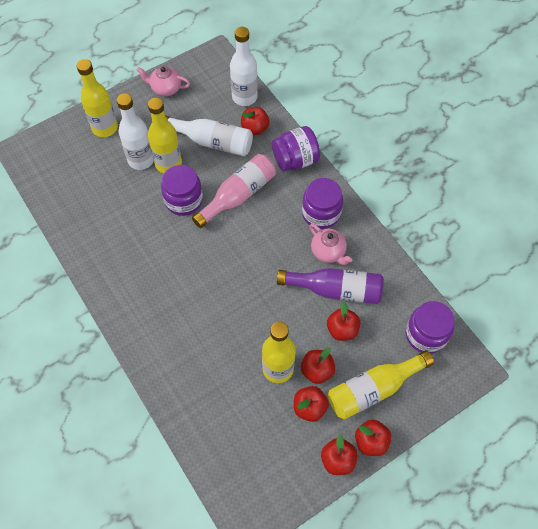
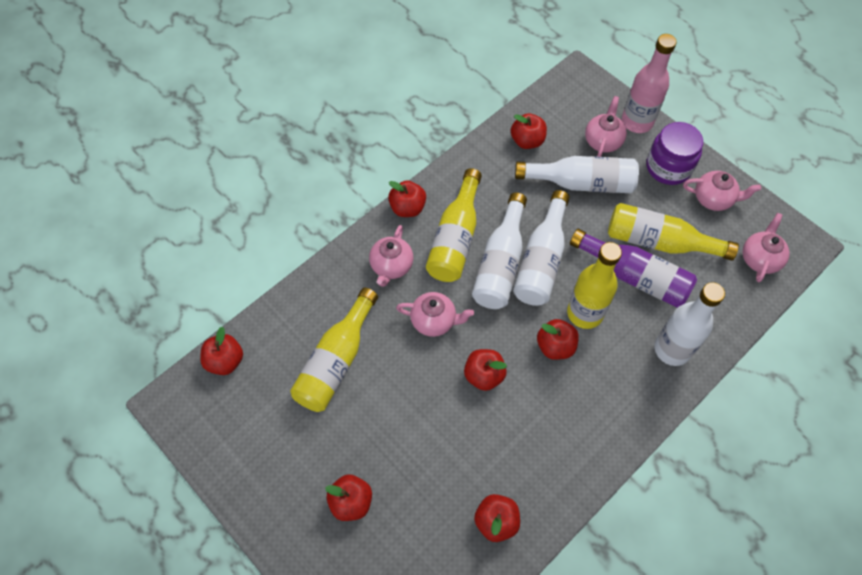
pink teapot: 2 -> 5
purple jar: 4 -> 1
red apple: 6 -> 7
white bottle: 3 -> 4

